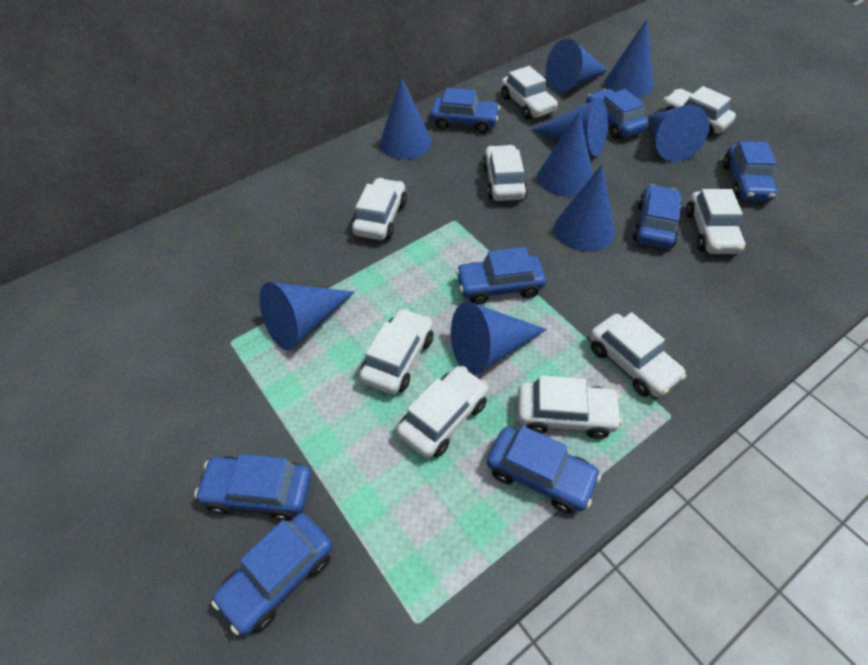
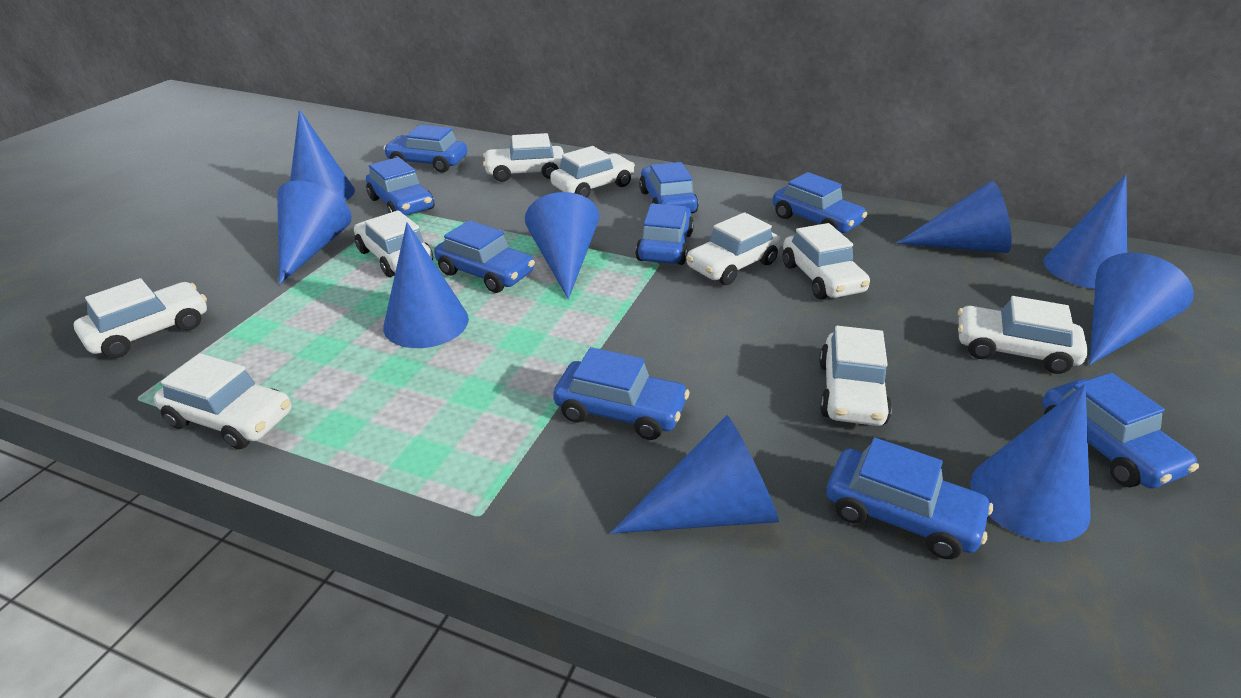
blue car: 8 -> 9

